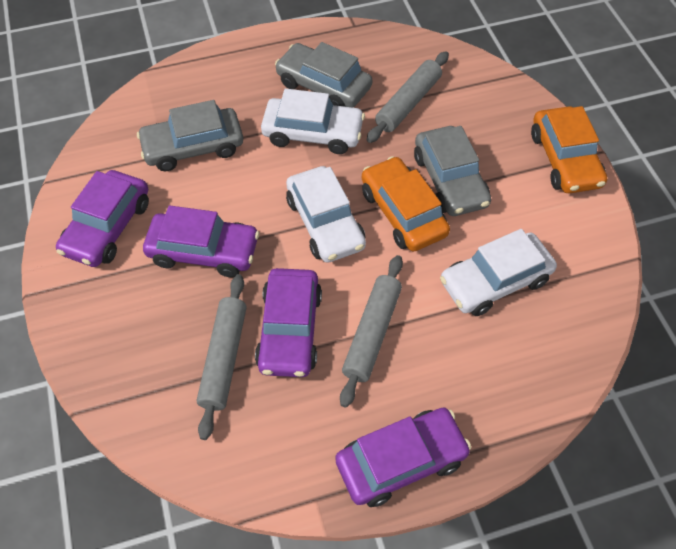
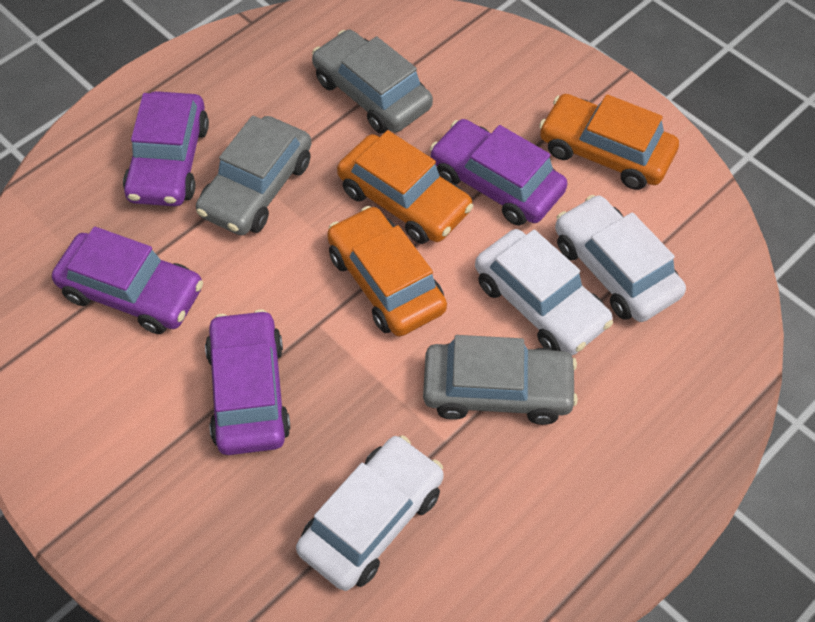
grey rolling pin: 3 -> 0
orange car: 2 -> 3

